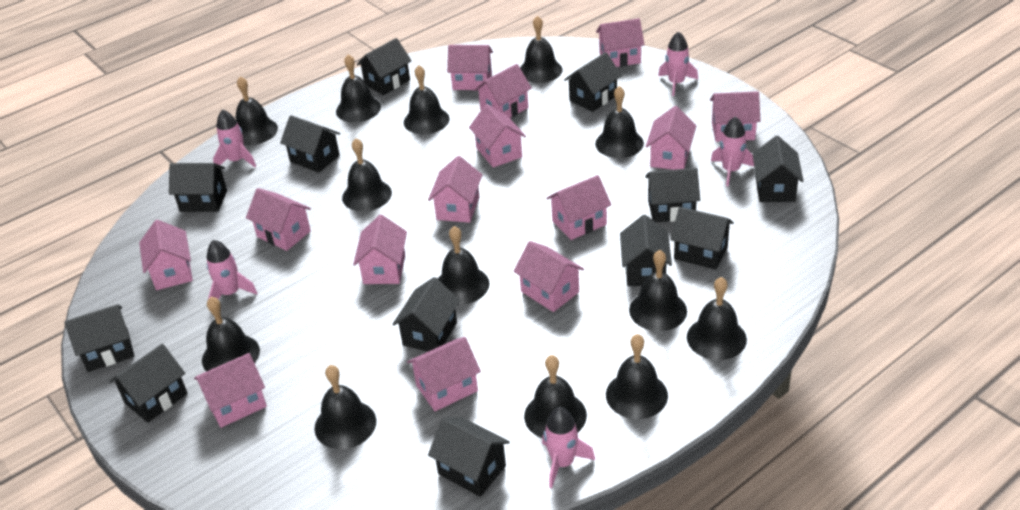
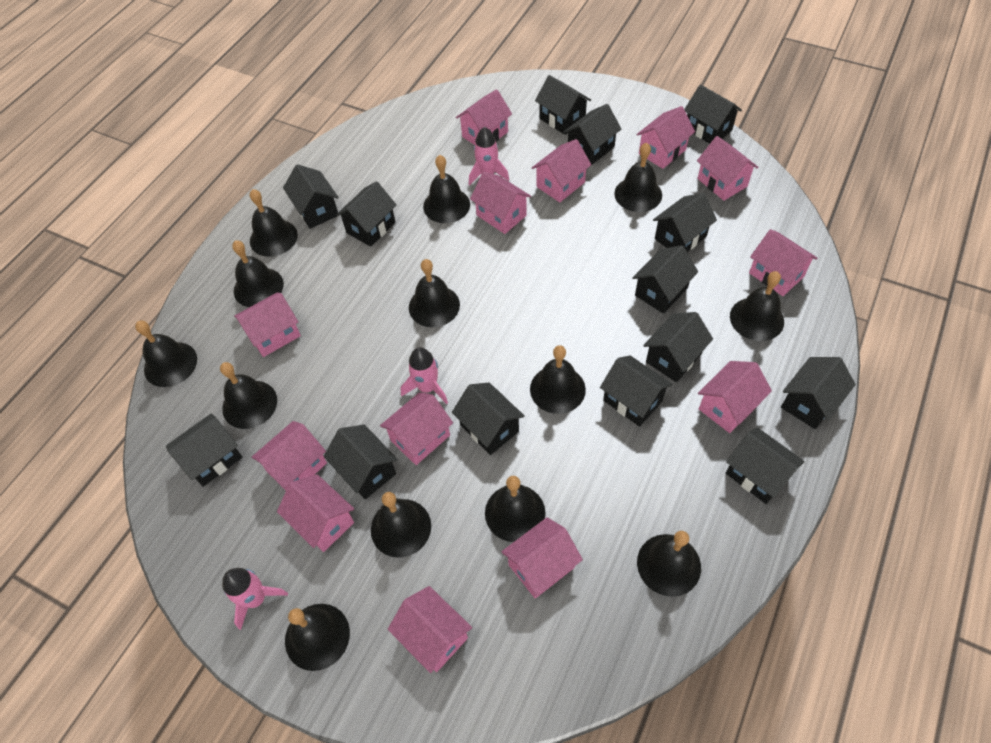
black house: 12 -> 14
pink house: 14 -> 13
pink rocket: 5 -> 3

